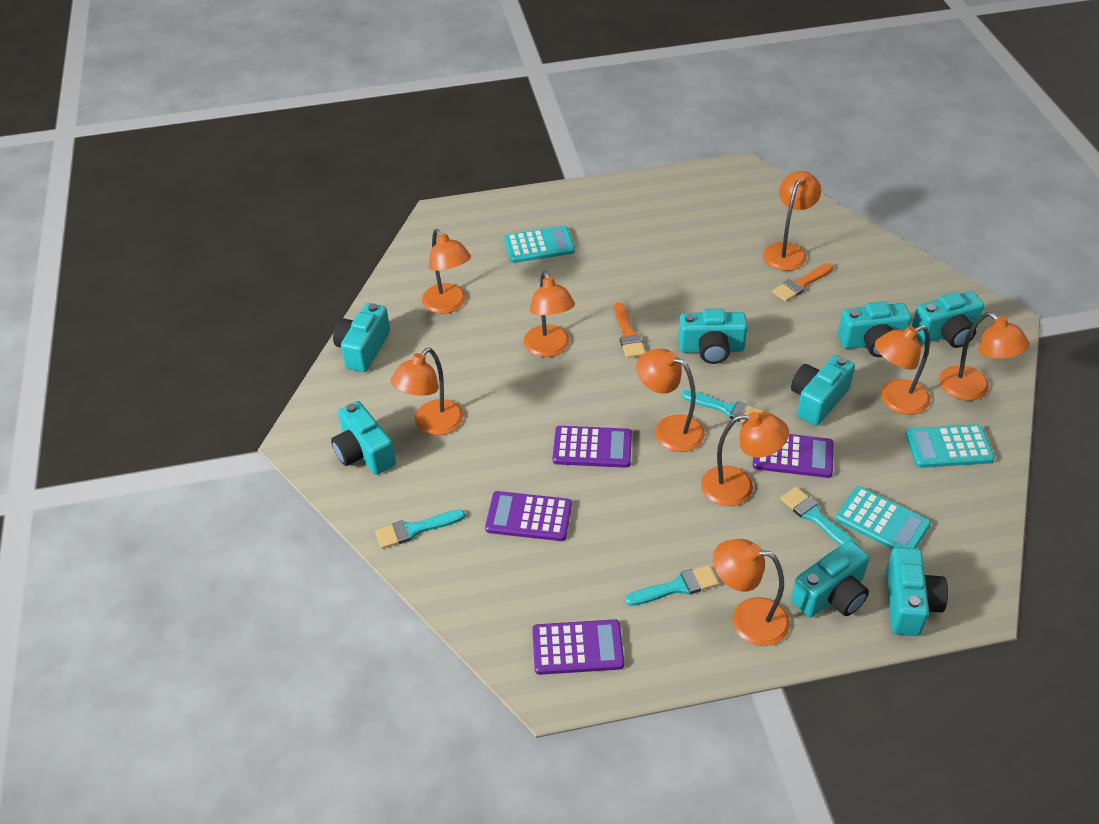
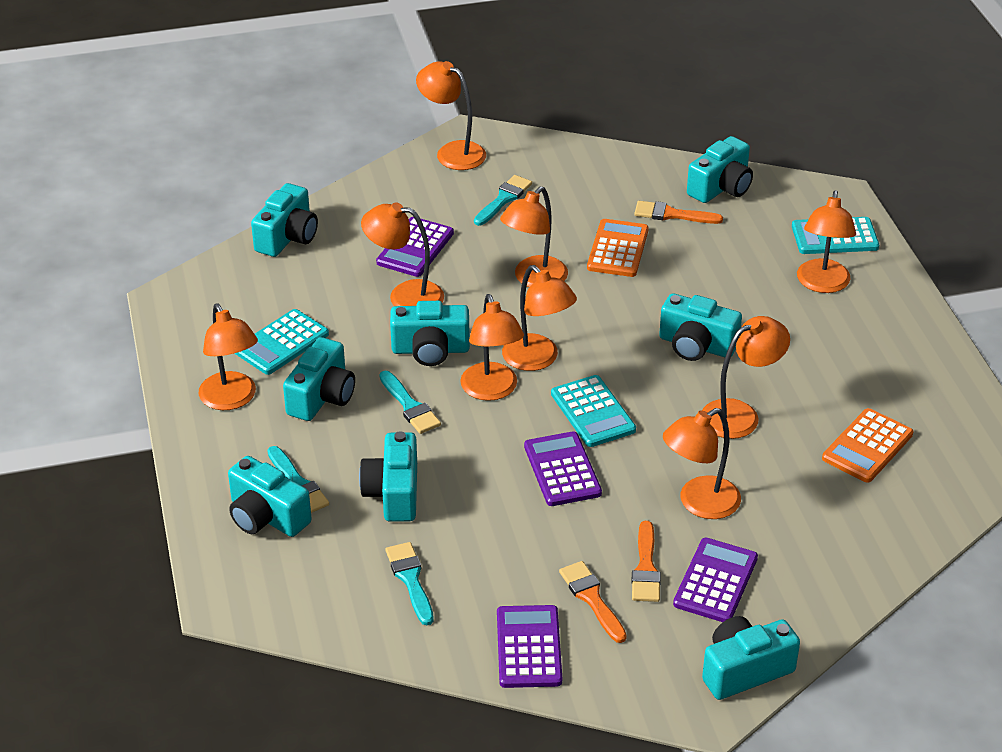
orange brush: 2 -> 3
orange calculator: 0 -> 2

